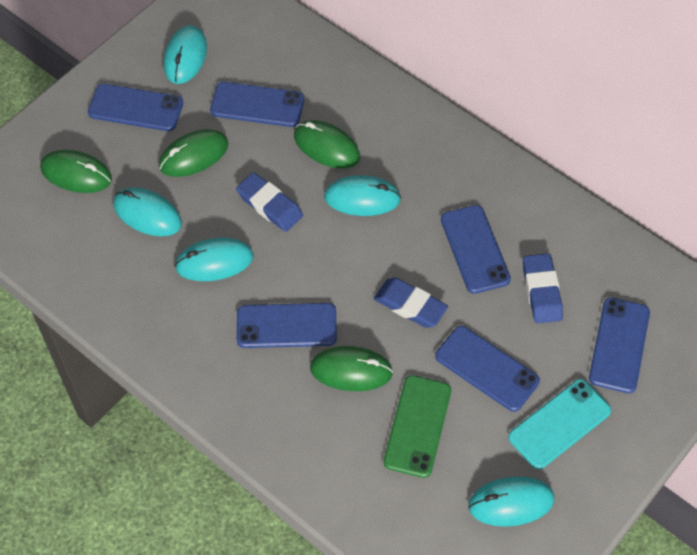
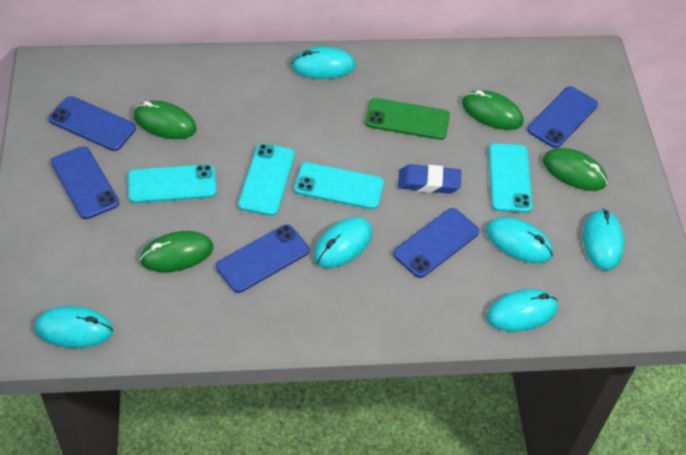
blue eraser: 3 -> 1
blue phone: 6 -> 5
turquoise mouse: 5 -> 6
turquoise phone: 1 -> 4

